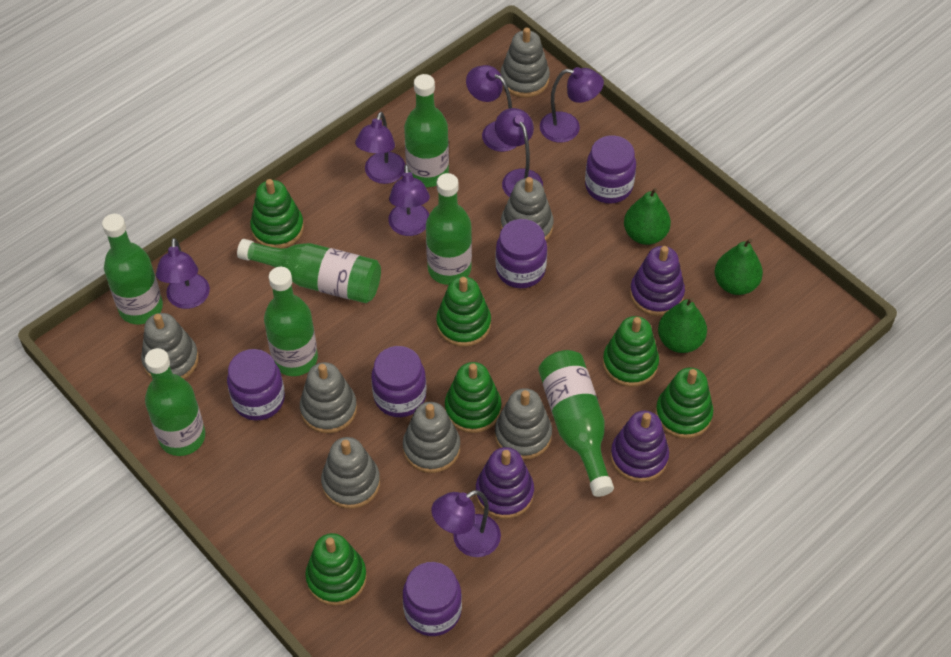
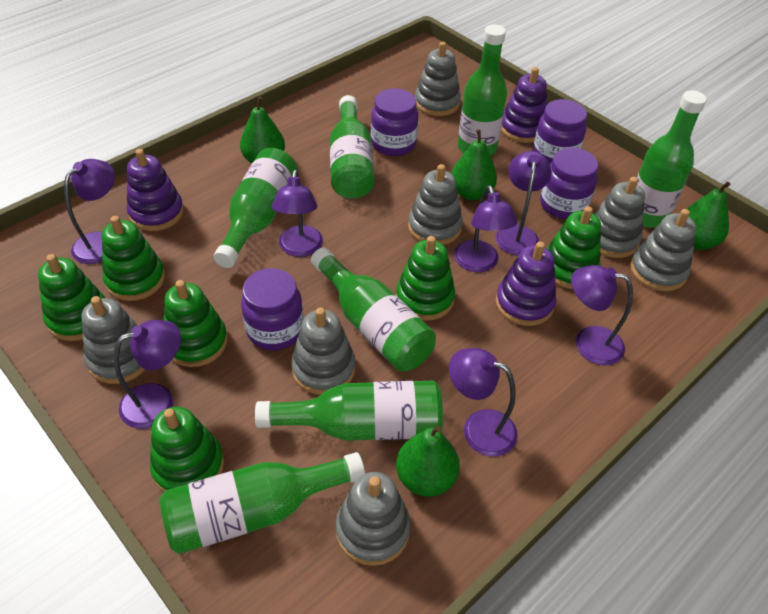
green pear: 3 -> 4
purple jar: 5 -> 4

